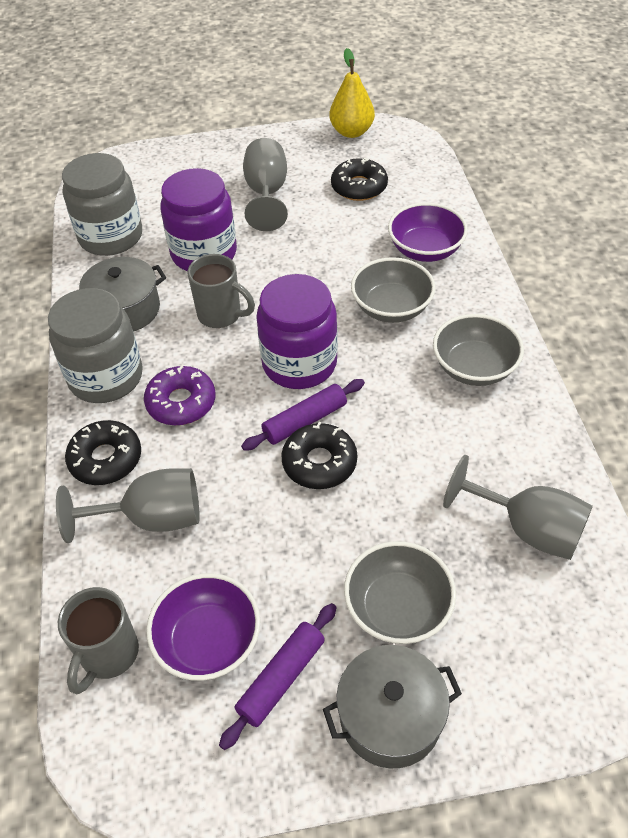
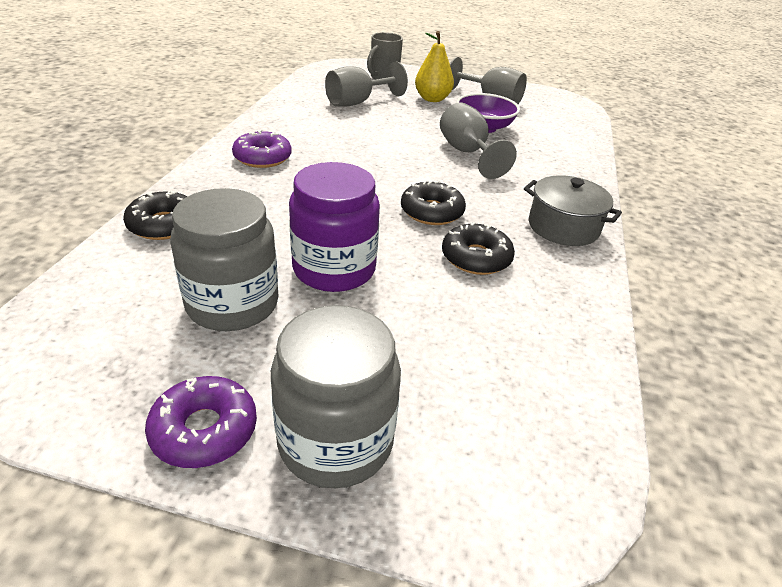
grey bowl: 3 -> 0
grey mug: 2 -> 1
grey pot: 2 -> 1
purple bowl: 2 -> 1
purple donut: 1 -> 2
purple jar: 2 -> 1
purple rolling pin: 2 -> 0

